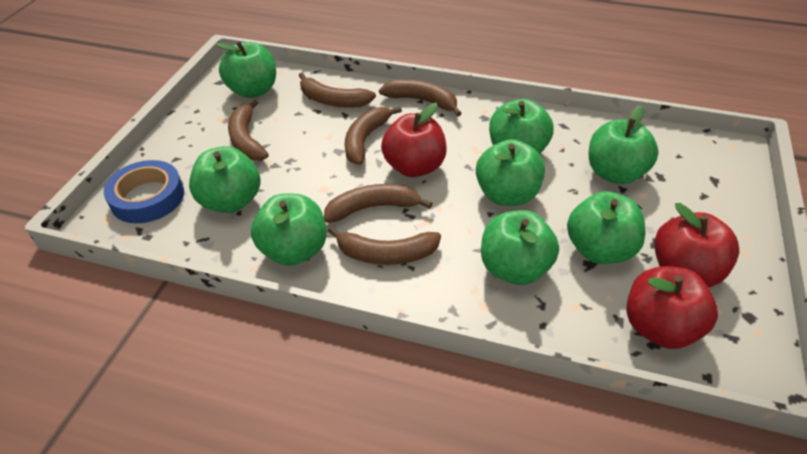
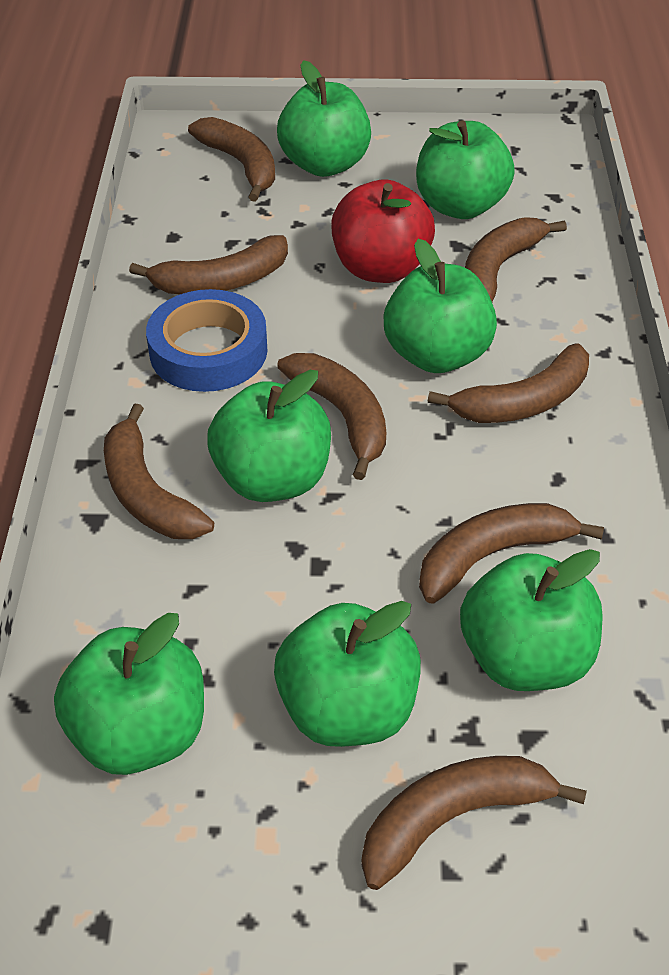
brown banana: 6 -> 8
green apple: 8 -> 7
red apple: 3 -> 1

